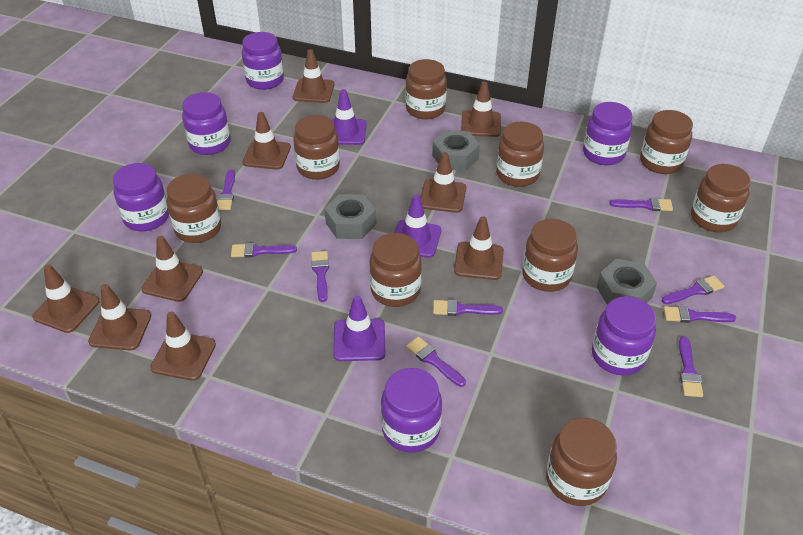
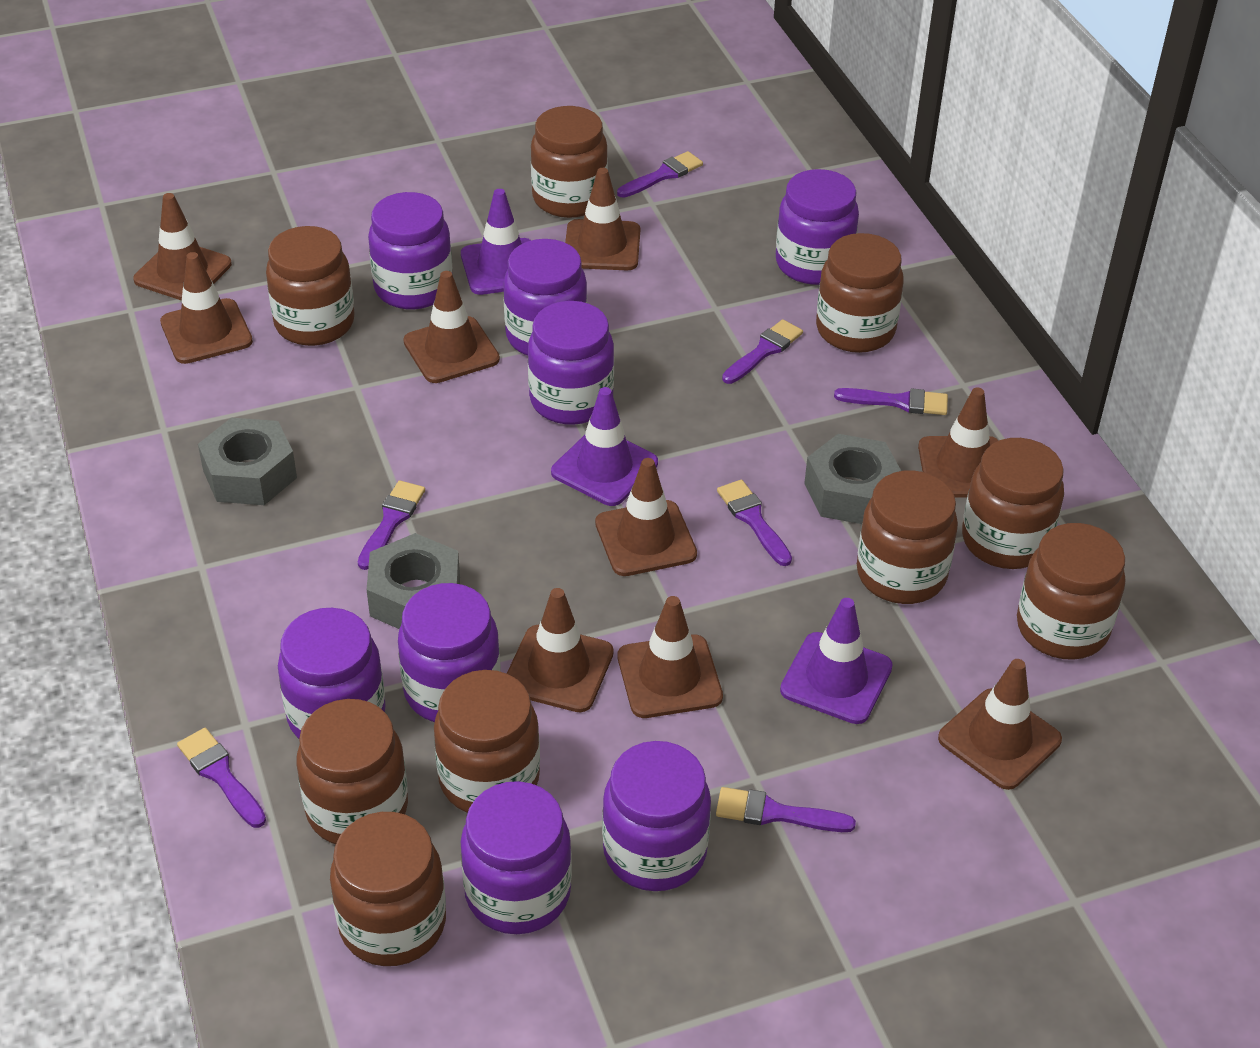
purple brush: 9 -> 7
purple jar: 6 -> 8

